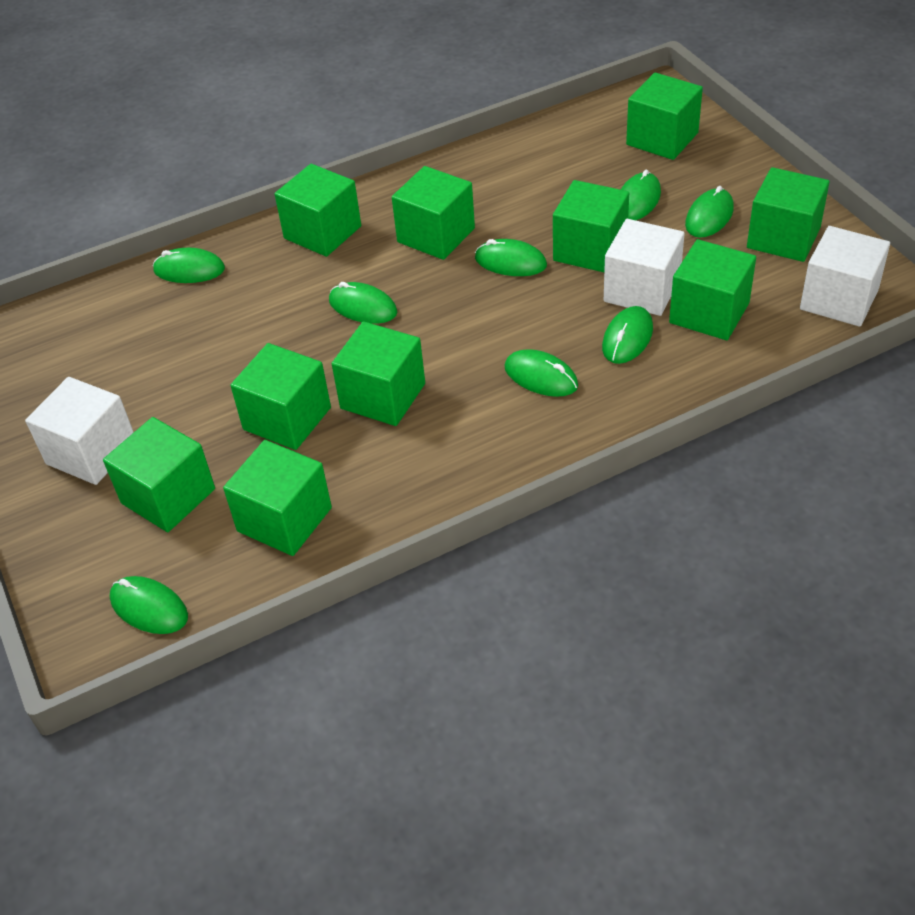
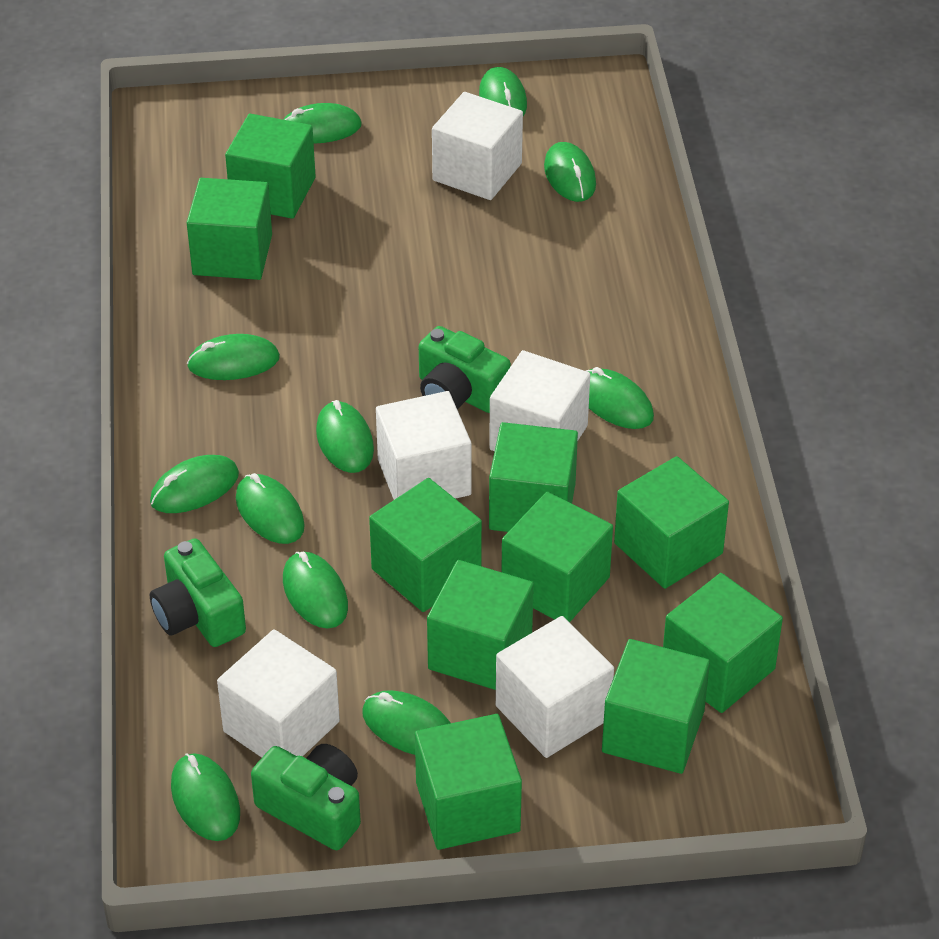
green camera: 0 -> 3
green mouse: 8 -> 11
white cube: 3 -> 5

